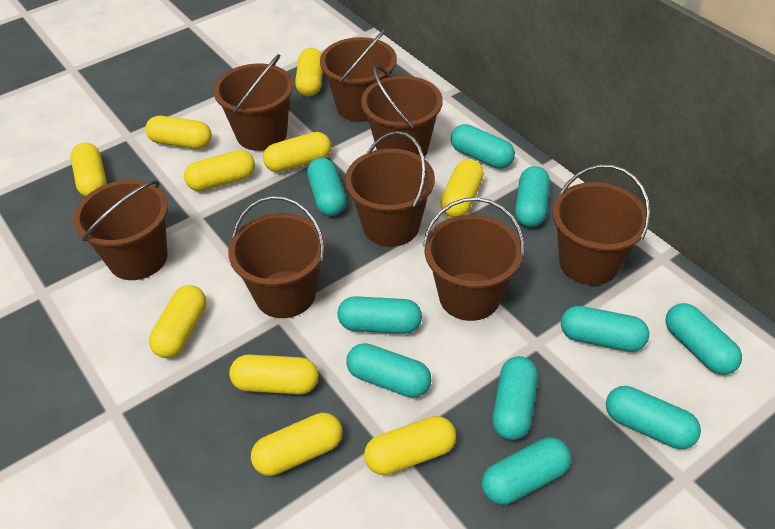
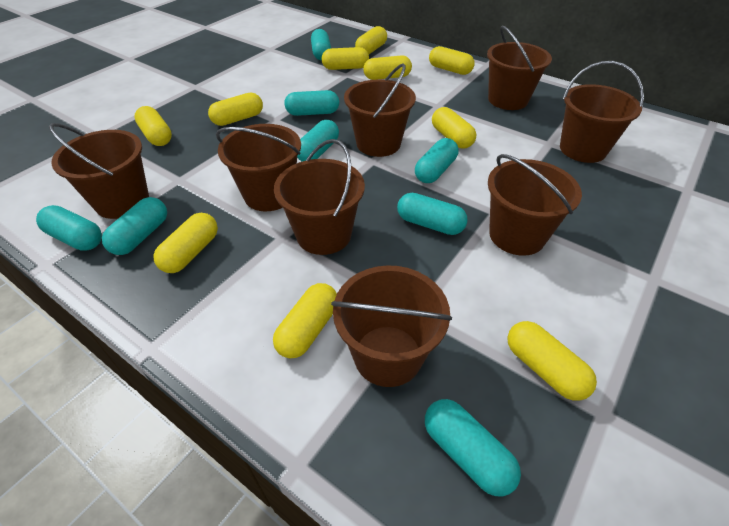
turquoise capsule: 10 -> 8

